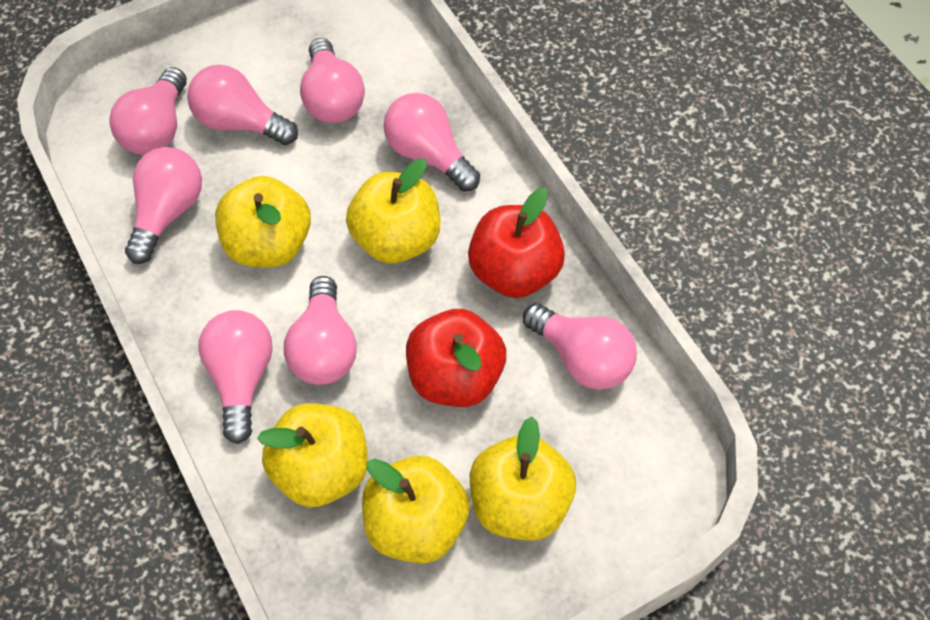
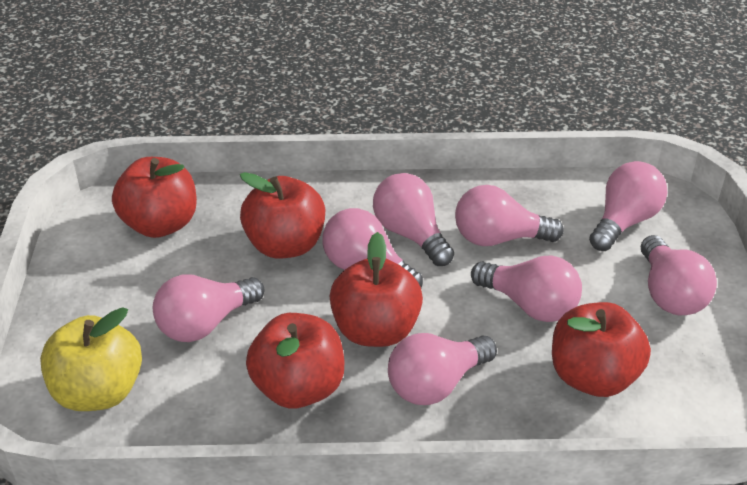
red apple: 2 -> 5
yellow apple: 5 -> 1

